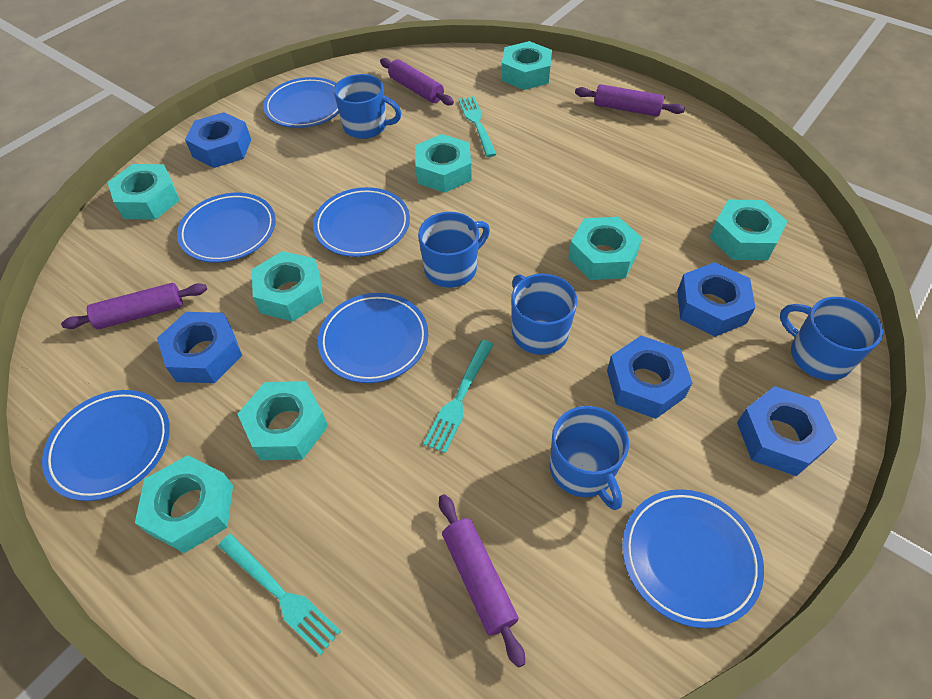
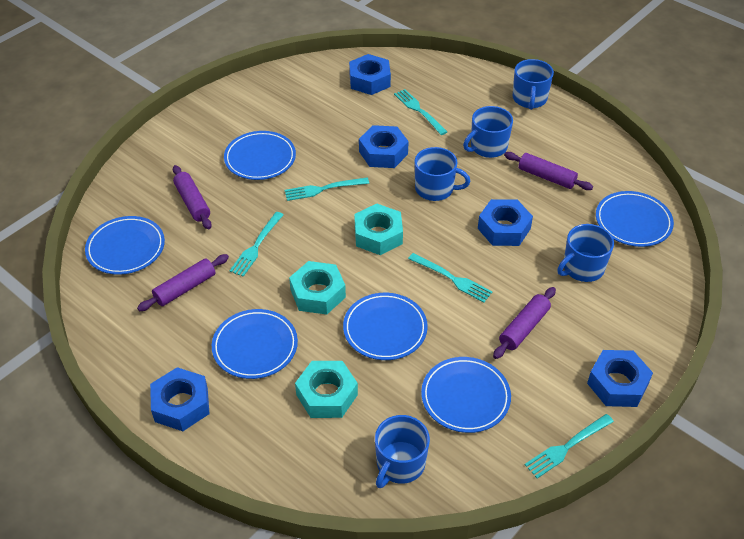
turquoise fork: 3 -> 5
turquoise nut: 8 -> 3

